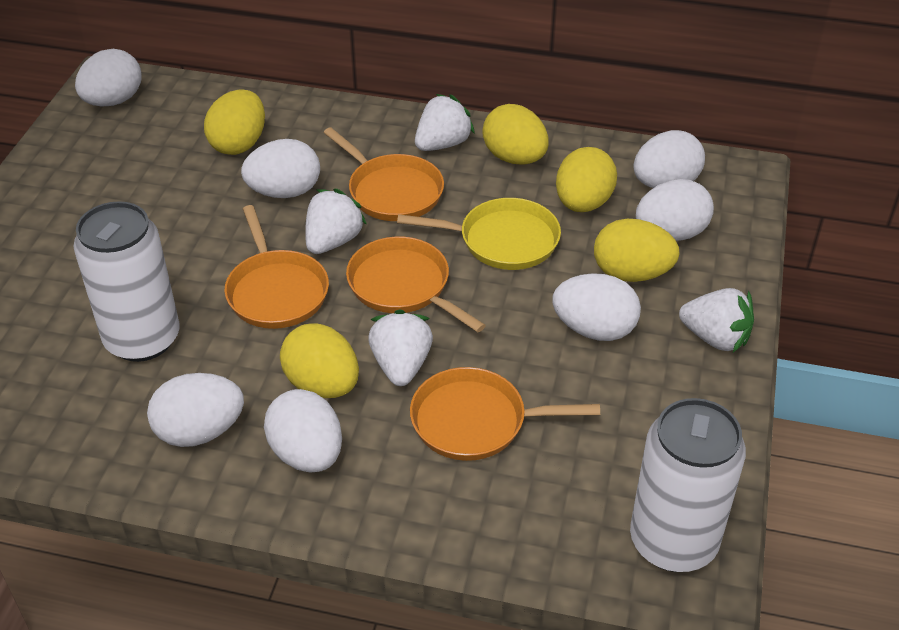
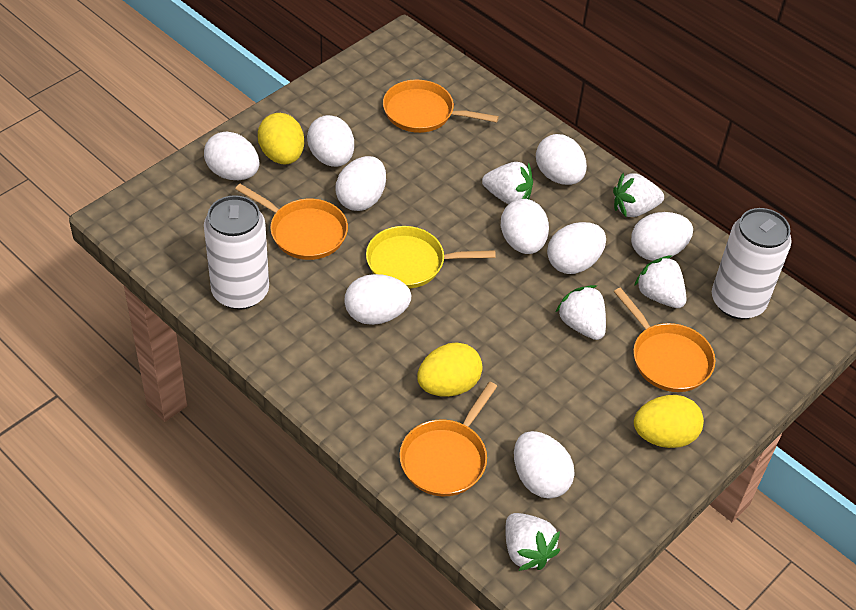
white egg: 7 -> 9
white strawberry: 4 -> 5
yellow egg: 5 -> 3

